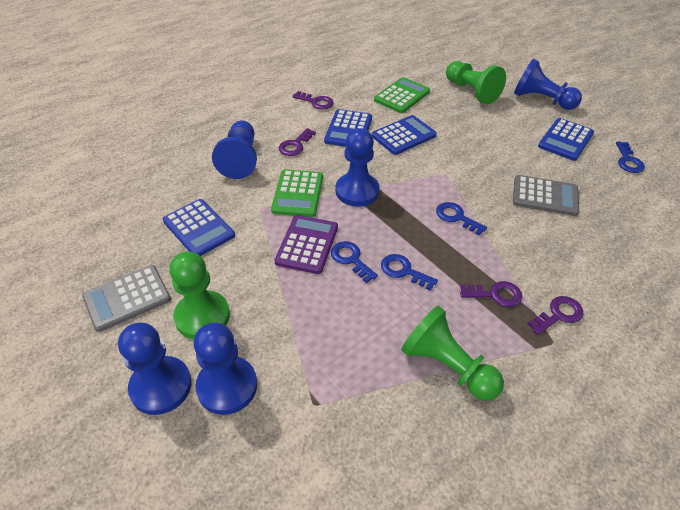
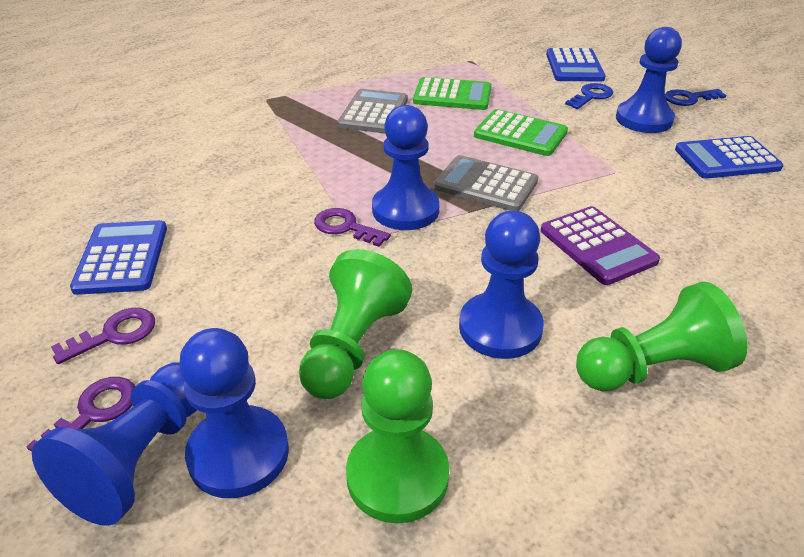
blue calculator: 4 -> 3
blue key: 4 -> 2
purple key: 4 -> 3

